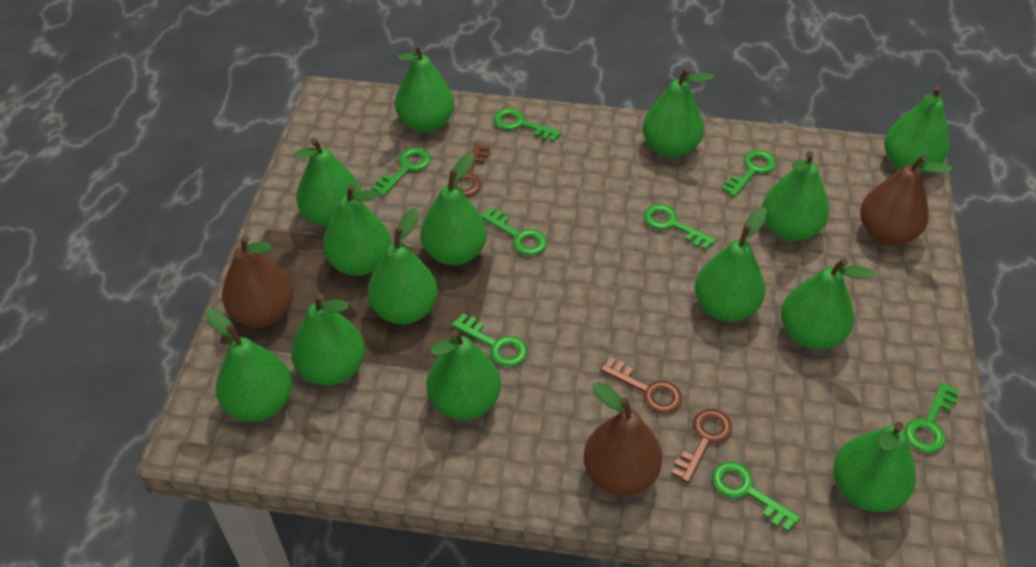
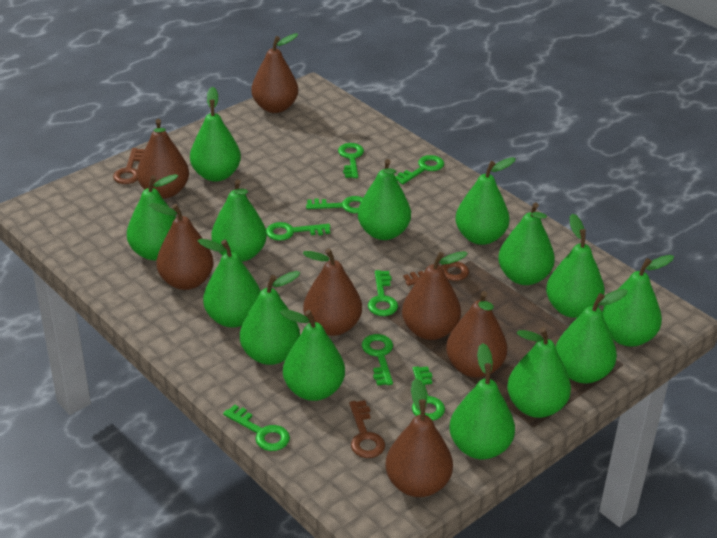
brown pear: 3 -> 7

